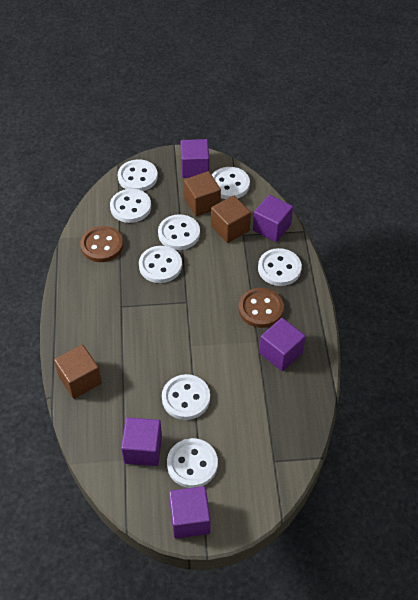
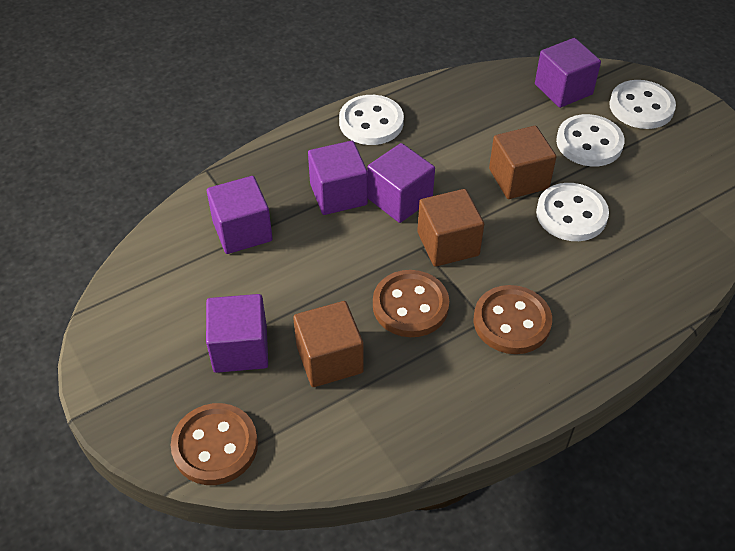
brown button: 2 -> 3
white button: 8 -> 4

